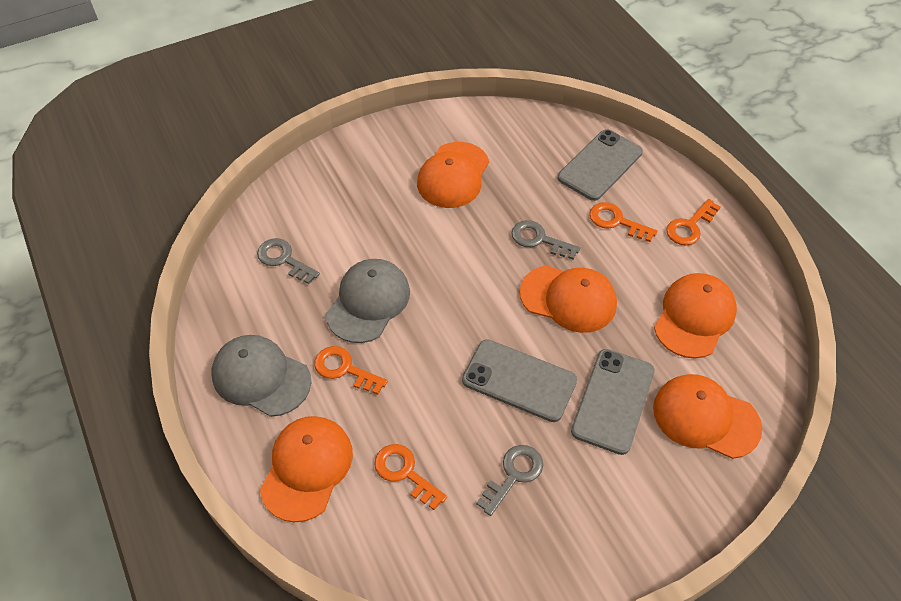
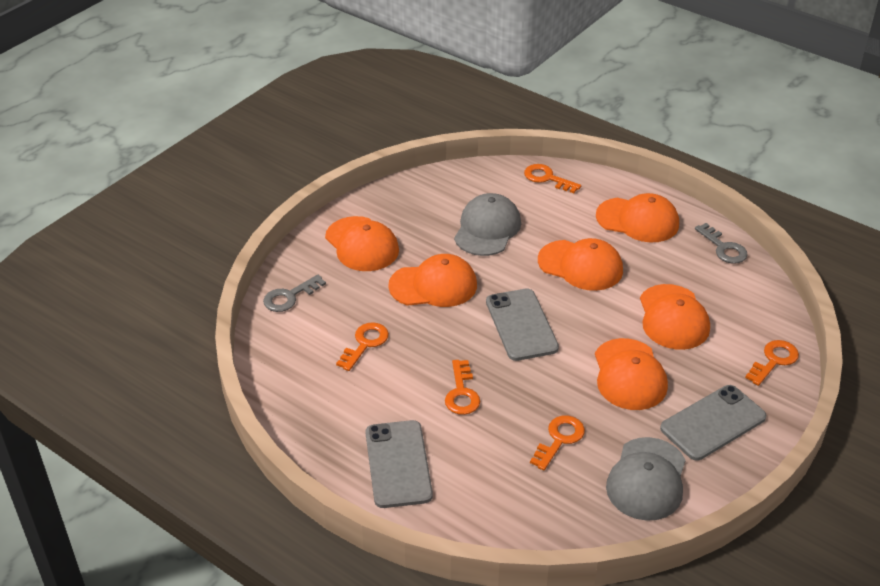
grey key: 3 -> 2
orange cap: 5 -> 6
orange key: 4 -> 5

